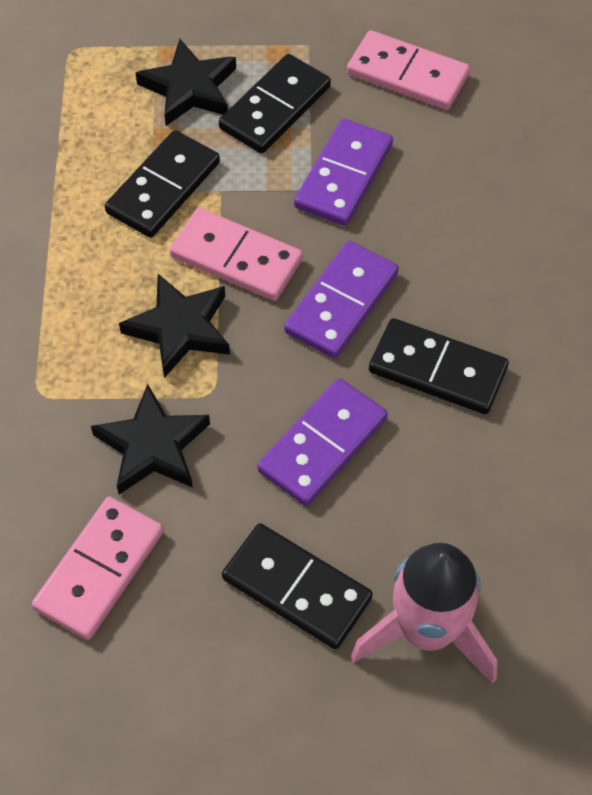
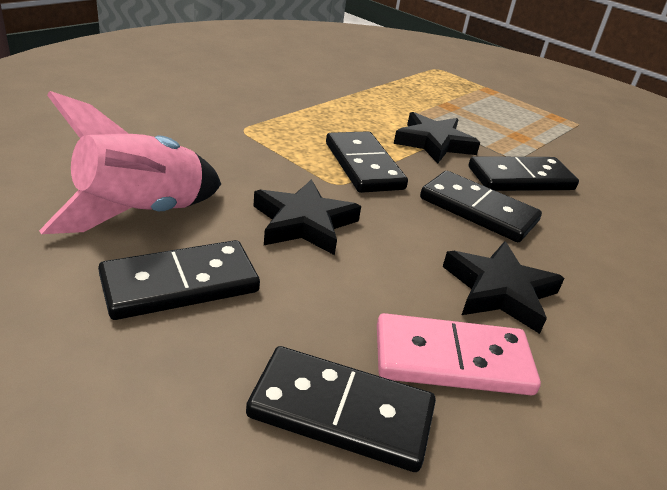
black domino: 4 -> 5
pink domino: 3 -> 1
purple domino: 3 -> 0

